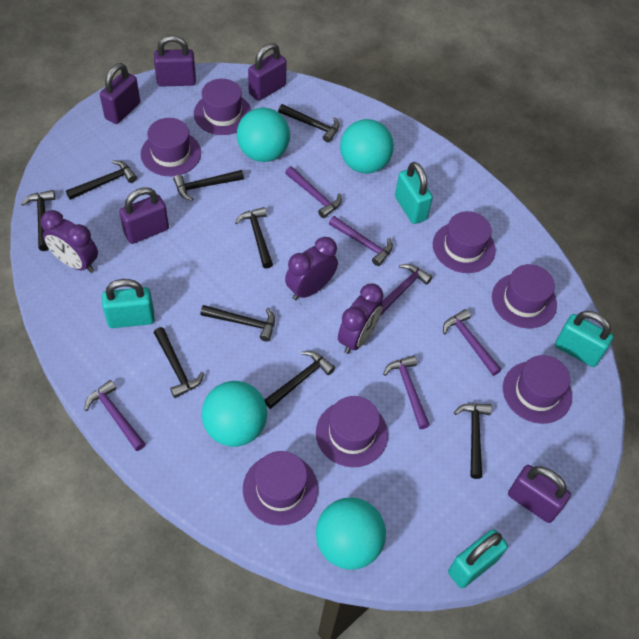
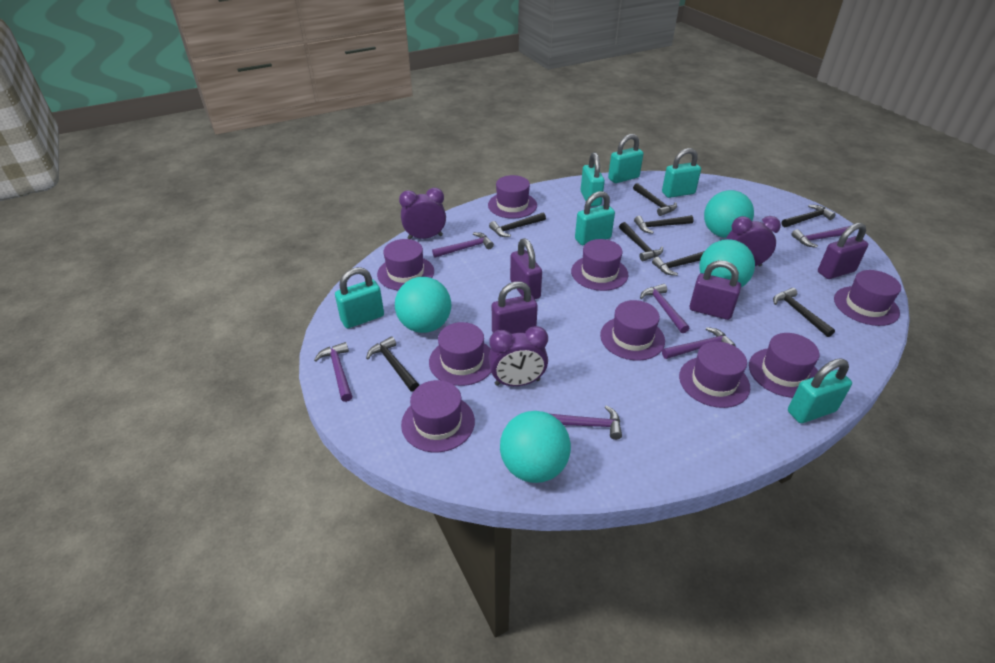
black hammer: 9 -> 8
purple hat: 7 -> 9
purple padlock: 5 -> 4
turquoise padlock: 4 -> 6

